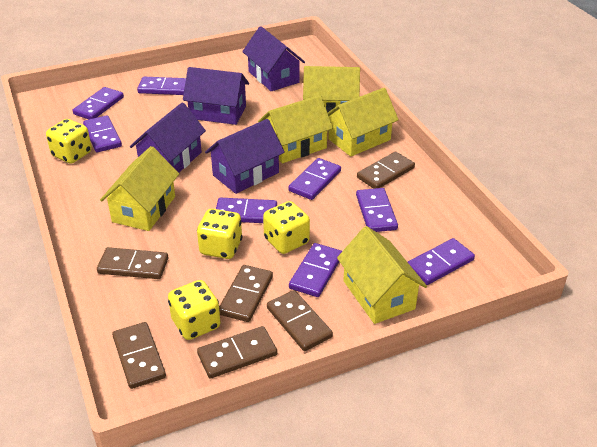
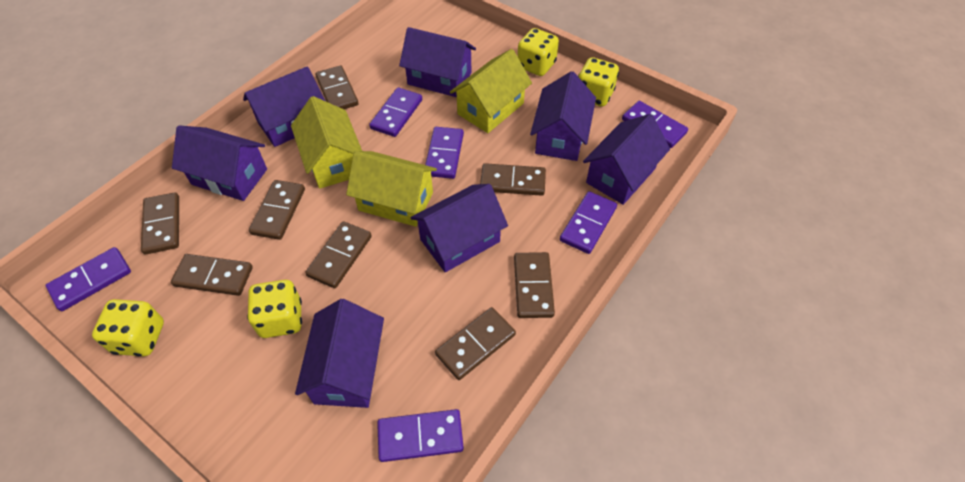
brown domino: 6 -> 8
purple domino: 8 -> 6
purple house: 4 -> 7
yellow house: 5 -> 3

